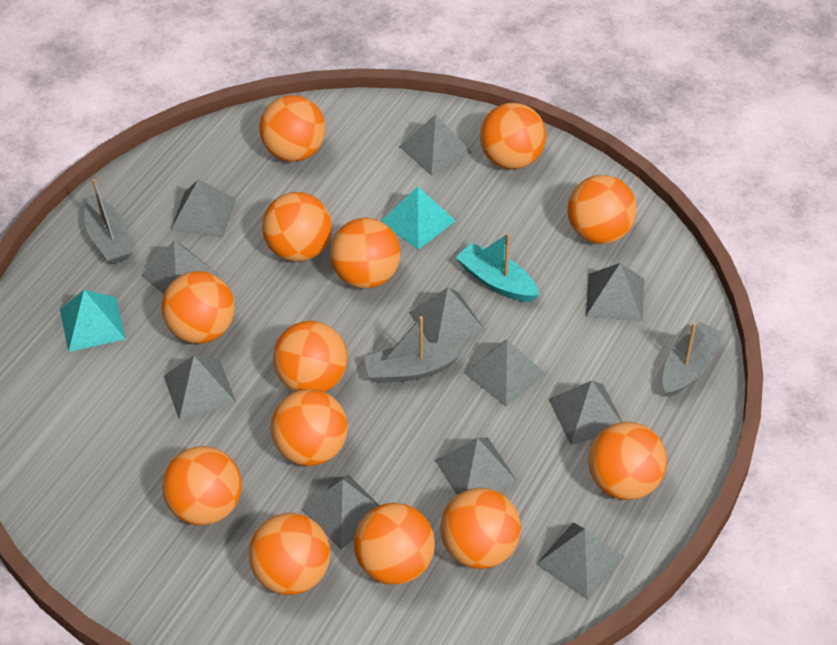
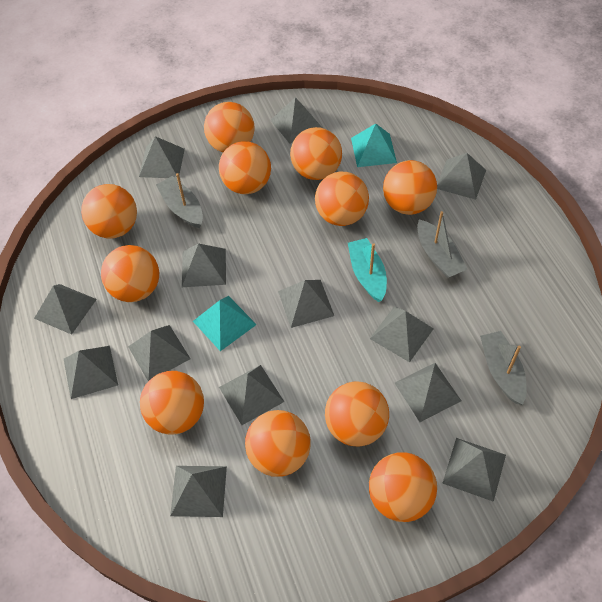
grey pyramid: 11 -> 13
orange ball: 13 -> 11

